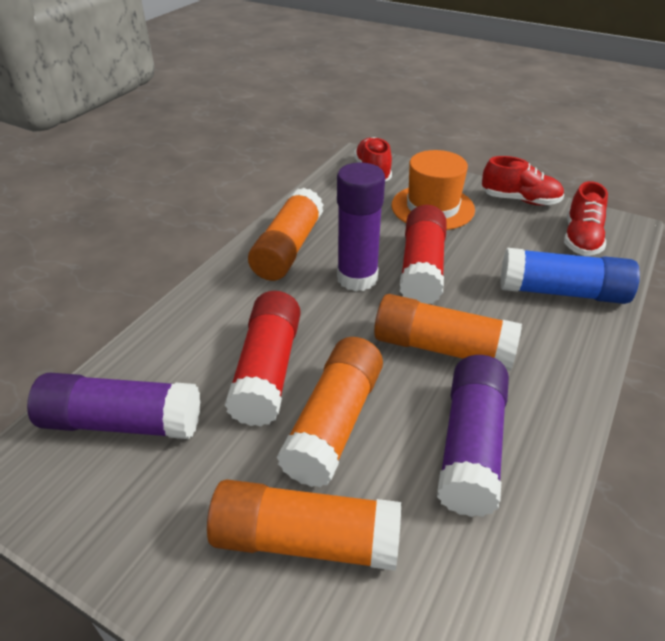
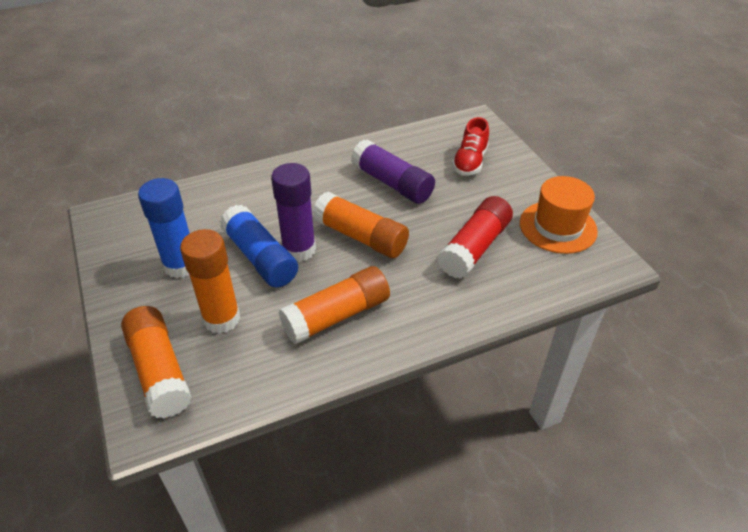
blue glue stick: 1 -> 2
purple glue stick: 3 -> 2
red glue stick: 2 -> 1
red shoe: 3 -> 1

